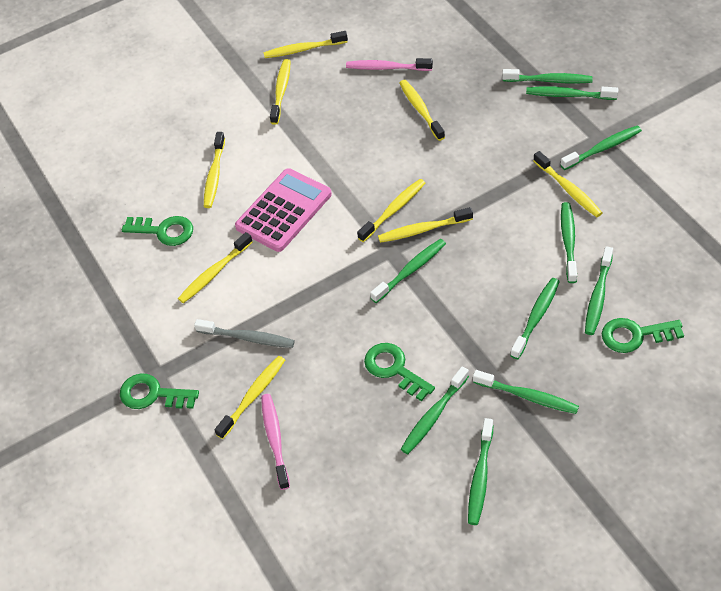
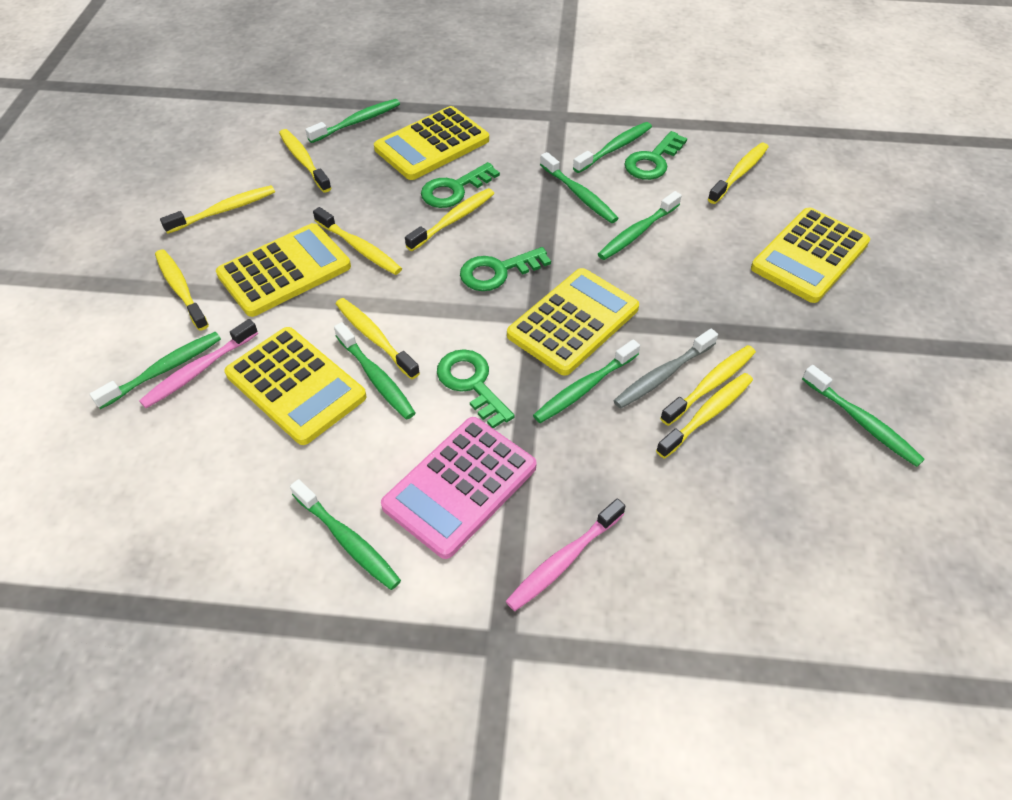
green toothbrush: 10 -> 9
yellow calculator: 0 -> 5

